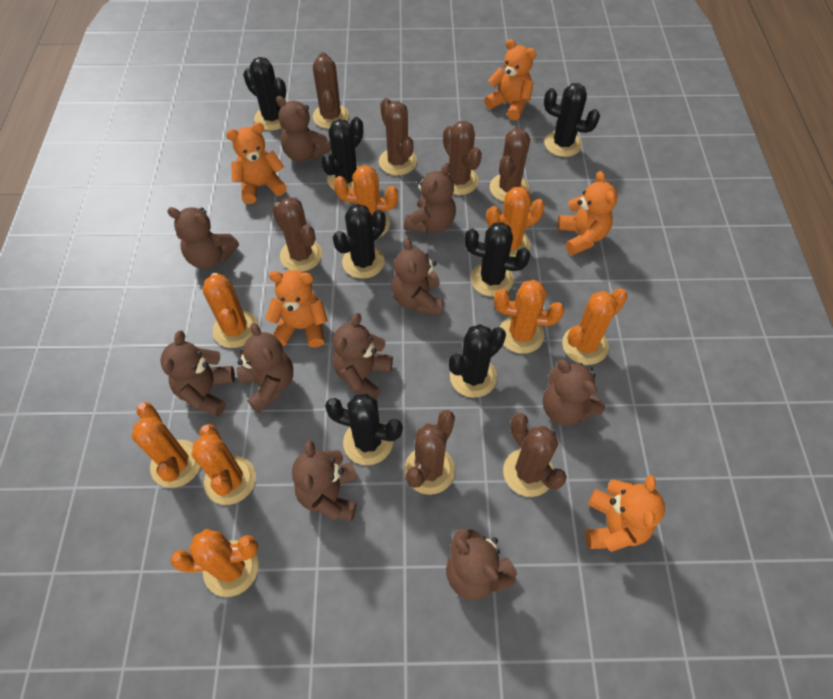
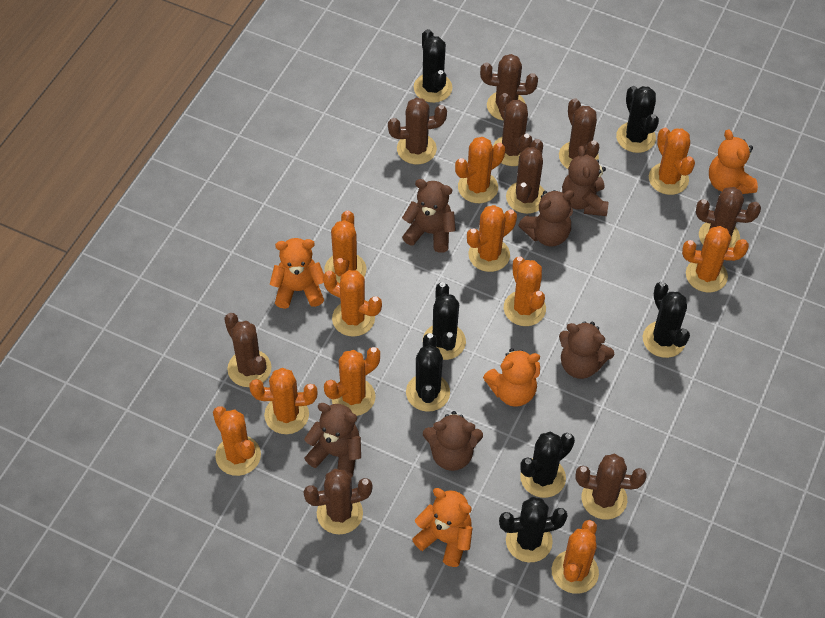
brown cactus: 7 -> 9
brown teddy bear: 10 -> 6
orange cactus: 8 -> 11
orange teddy bear: 5 -> 4

